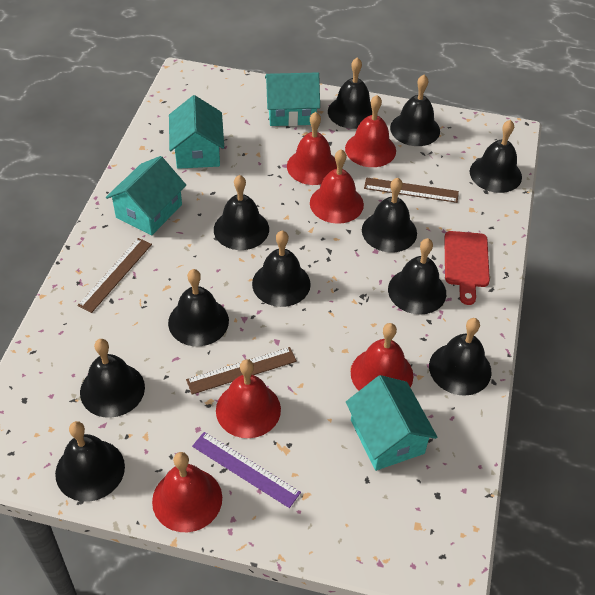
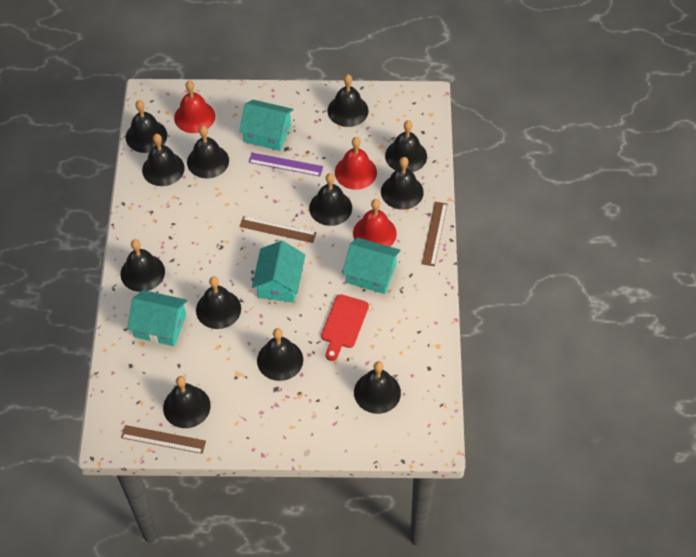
black bell: 11 -> 12
red bell: 6 -> 3

